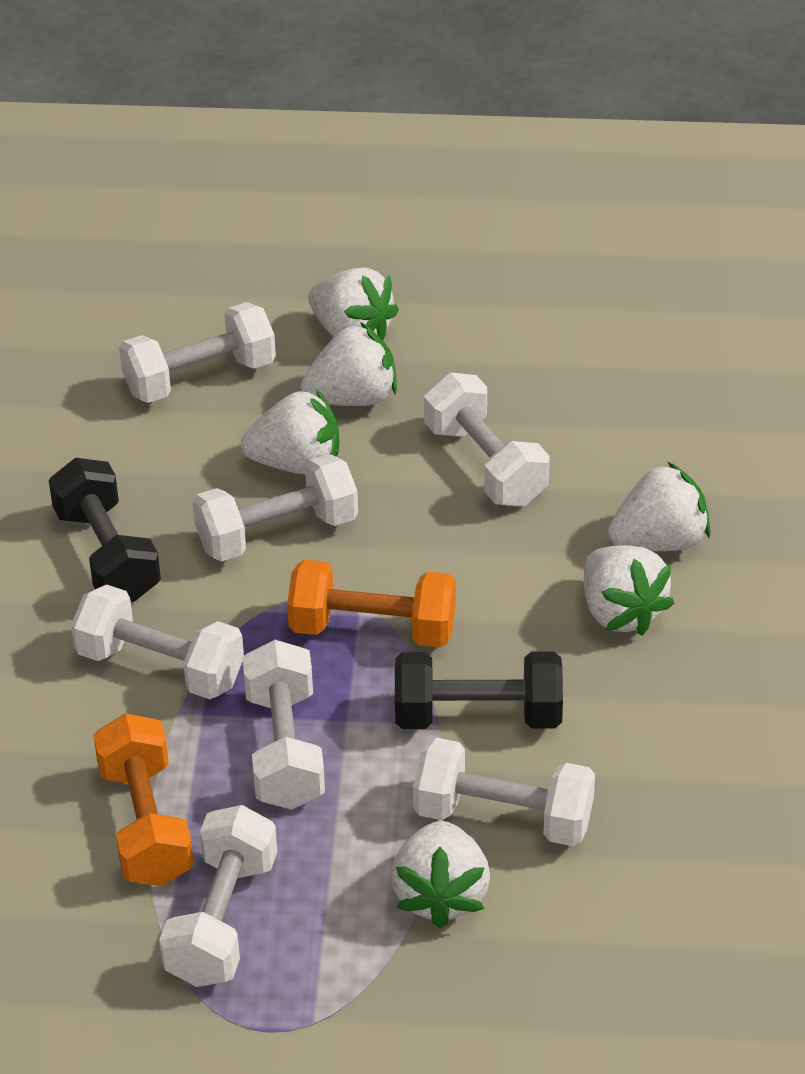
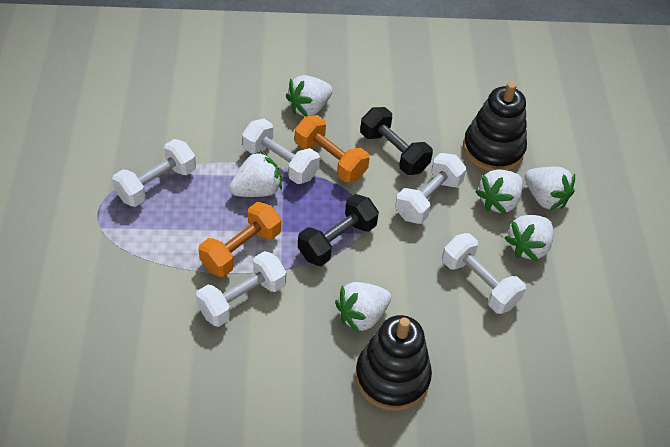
black stacking toy: 0 -> 2
white dumbbell: 7 -> 5

